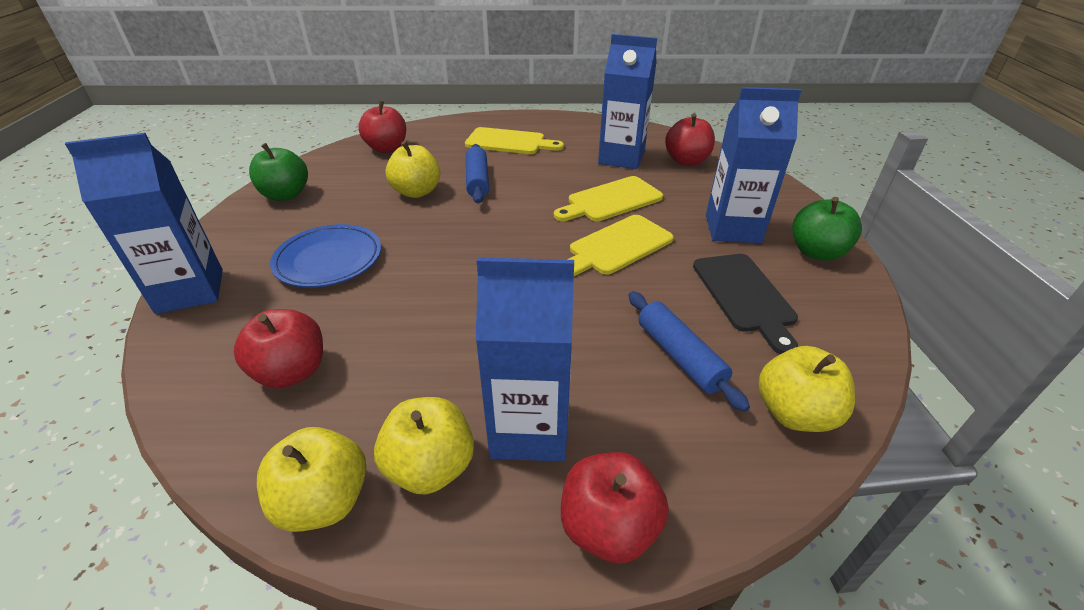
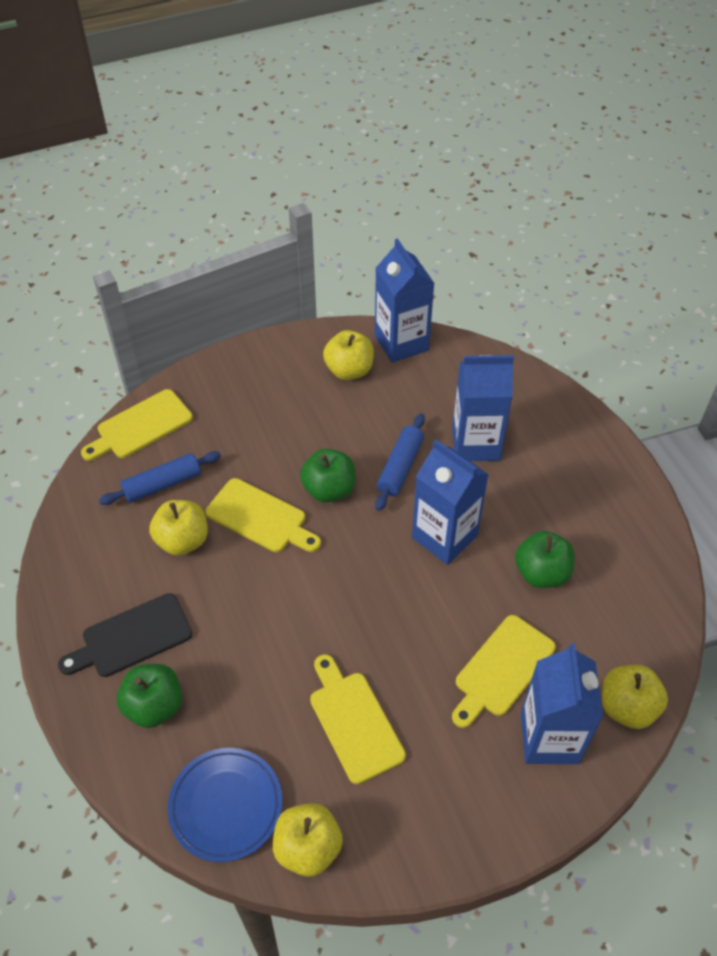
green apple: 2 -> 3
red apple: 4 -> 0
yellow cutting board: 3 -> 4

